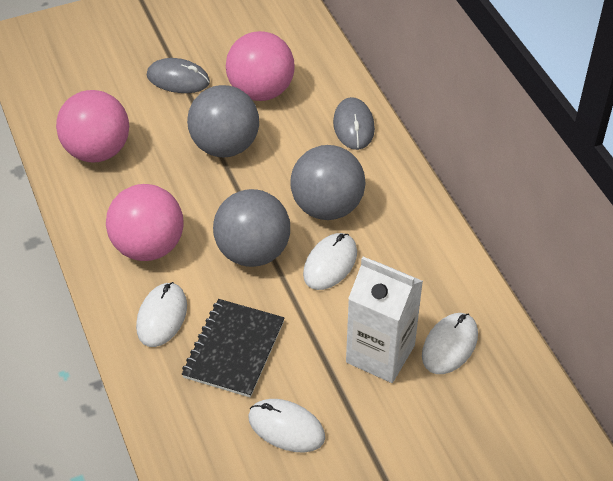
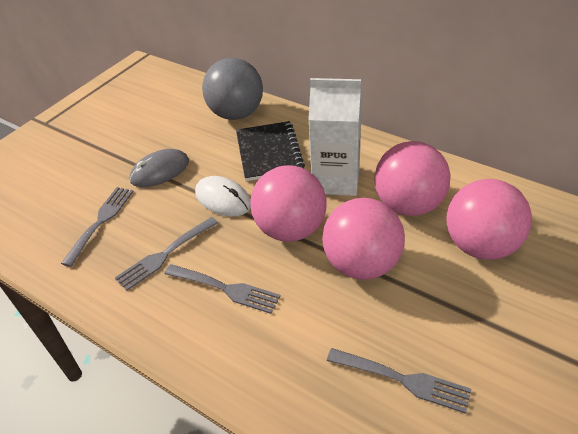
grey ball: 3 -> 1
grey fork: 0 -> 4
grey mouse: 2 -> 1
pink ball: 3 -> 4
white mouse: 4 -> 1

